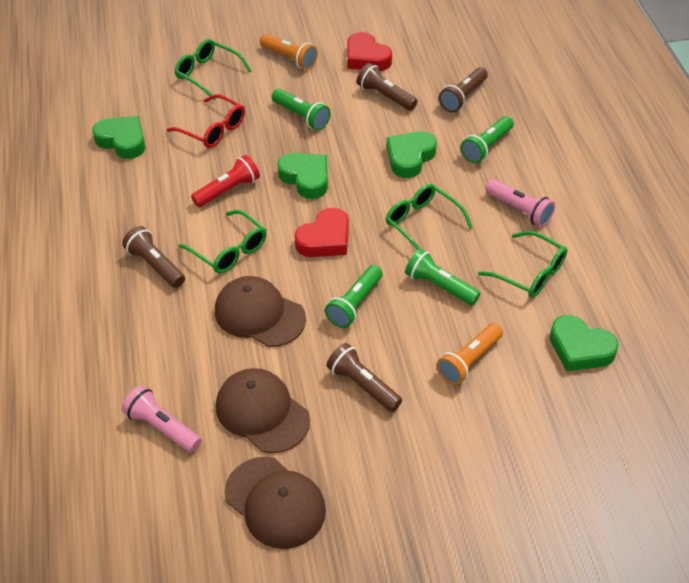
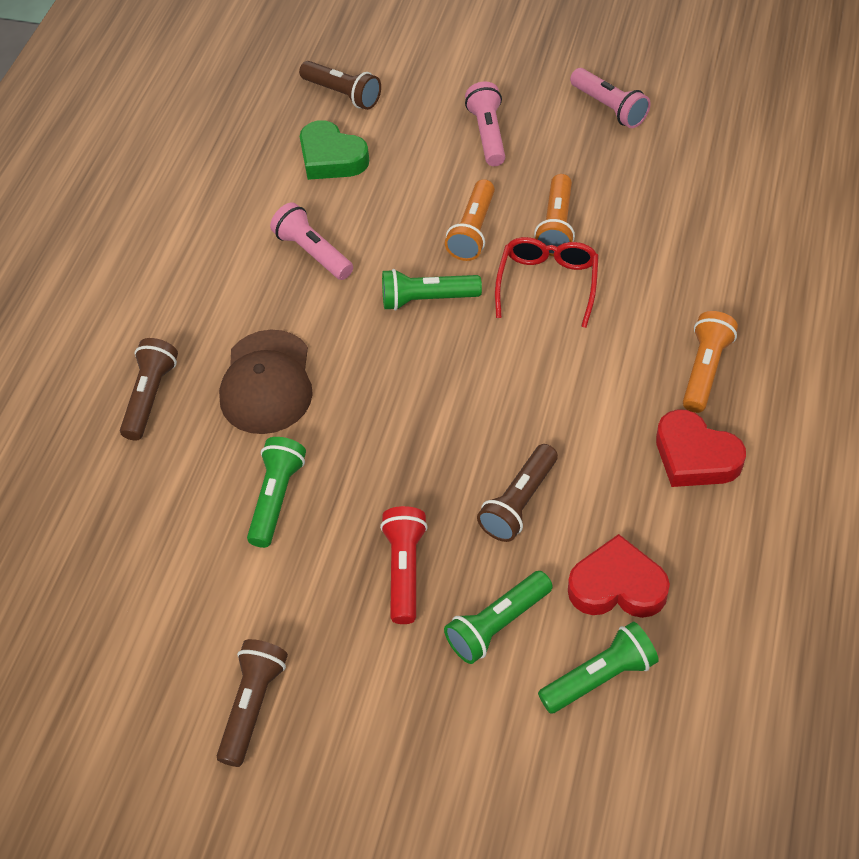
brown cap: 3 -> 1
green glasses: 4 -> 0
green heart: 4 -> 1
orange flashlight: 2 -> 3
pink flashlight: 2 -> 3

